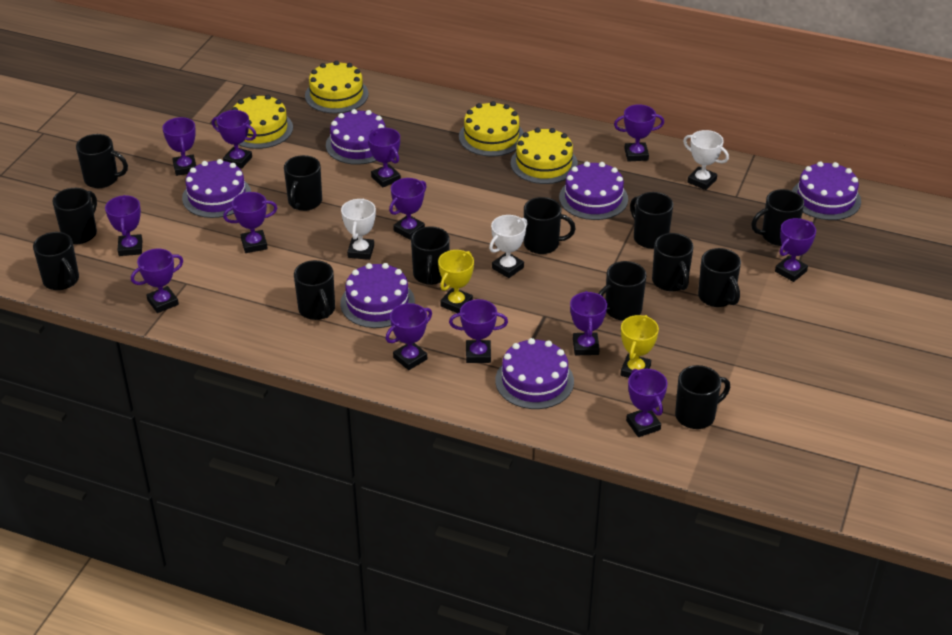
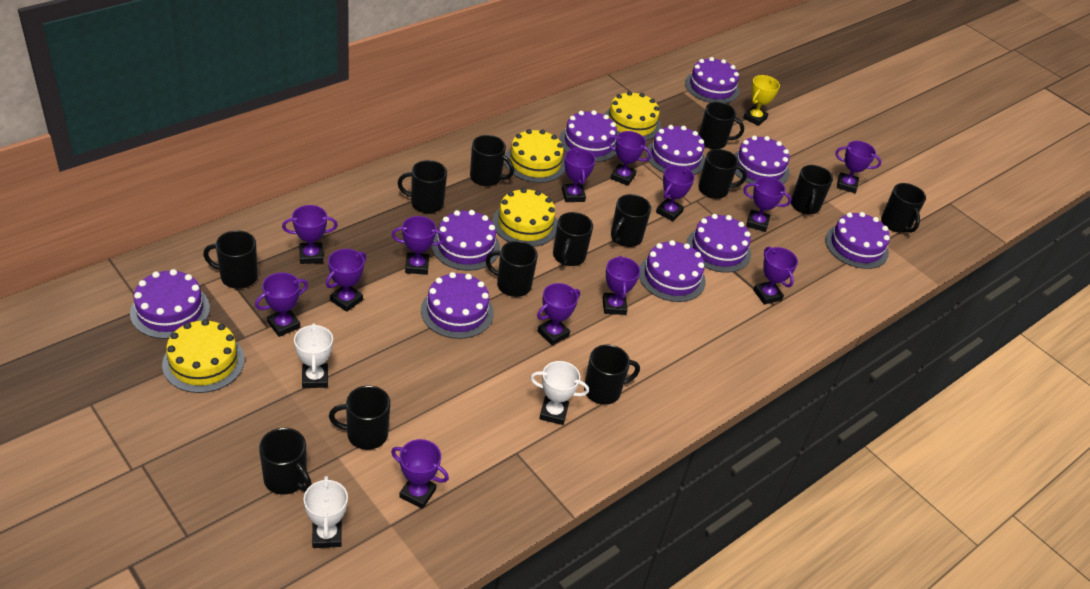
purple cake: 6 -> 10
yellow trophy: 2 -> 1

